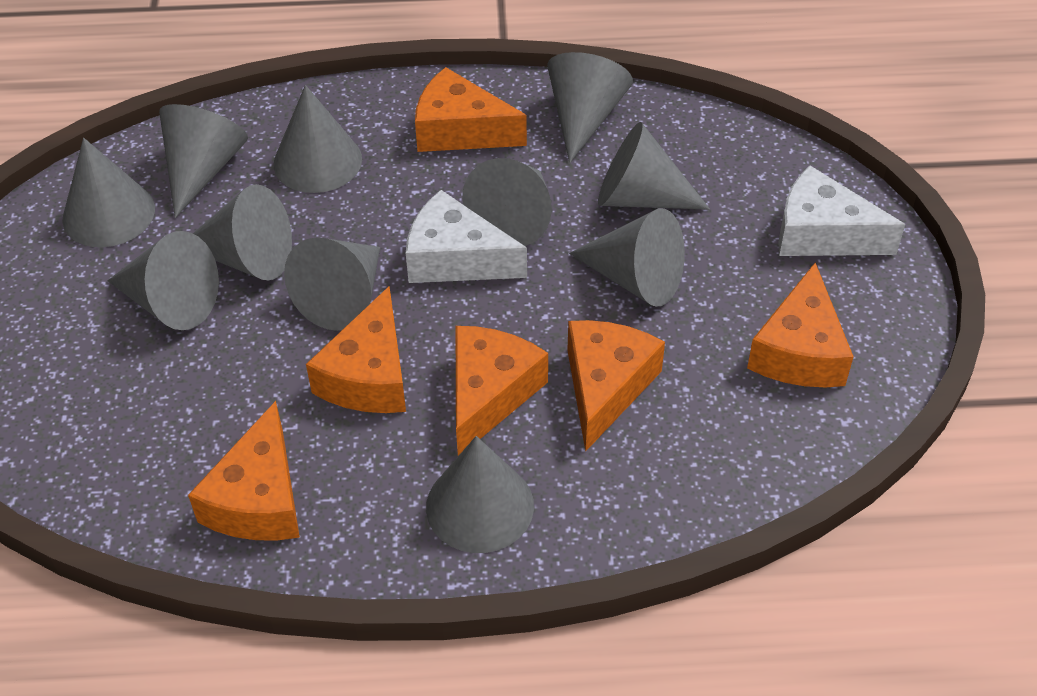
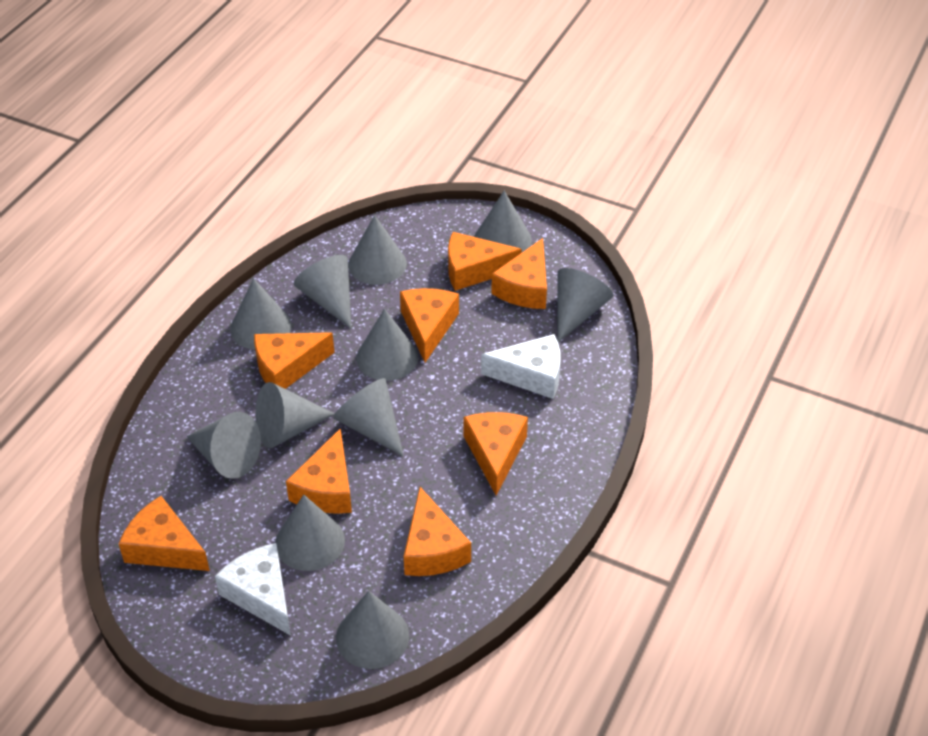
orange cheese: 6 -> 8

